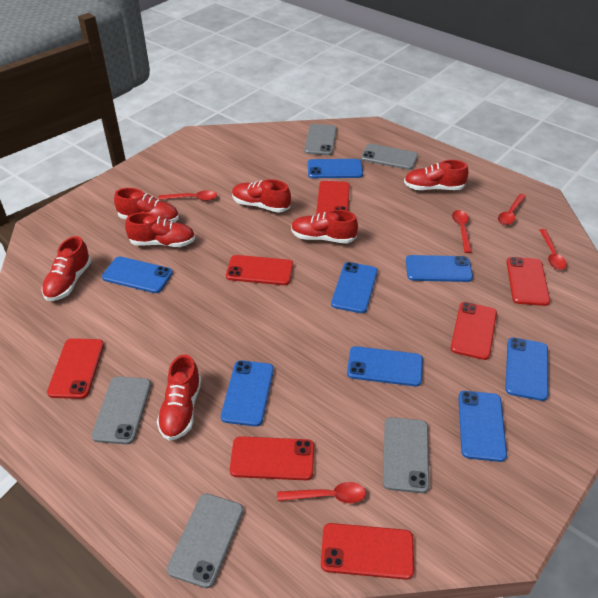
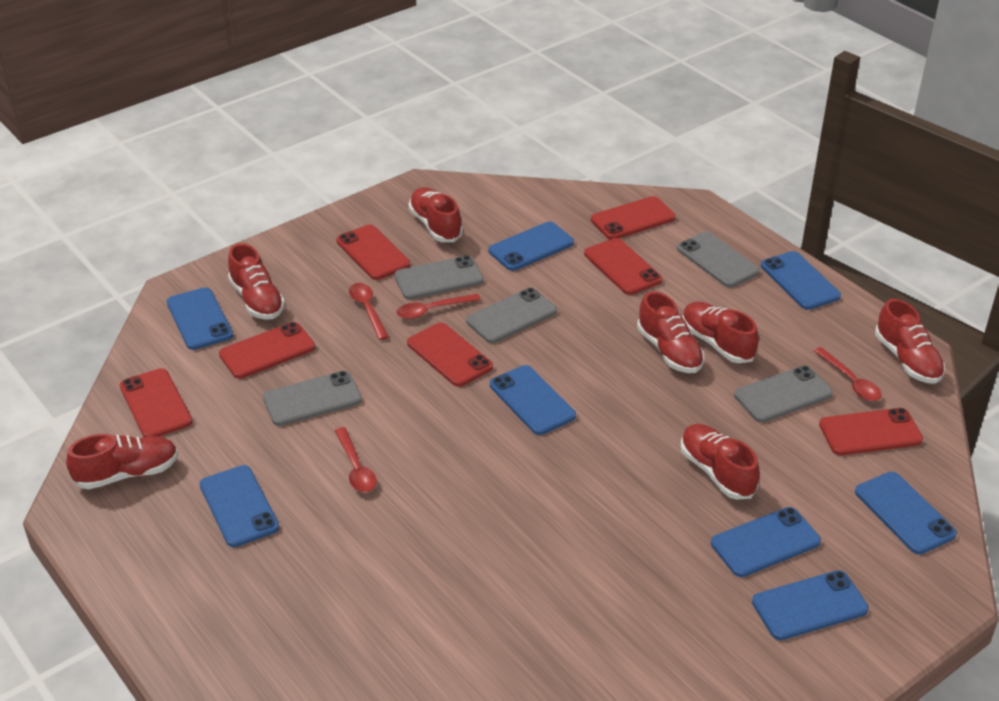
red spoon: 5 -> 4

